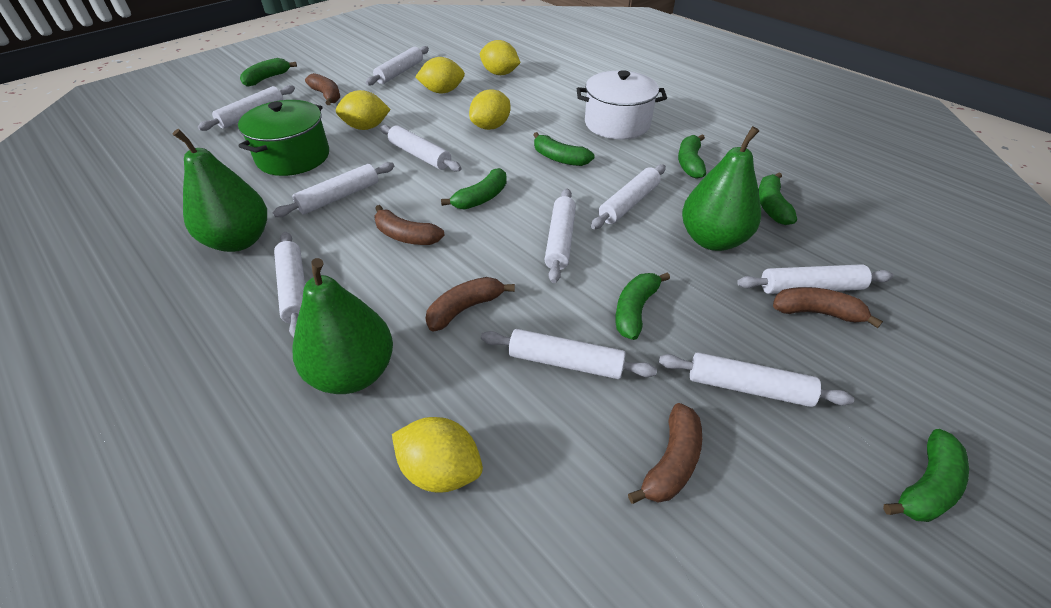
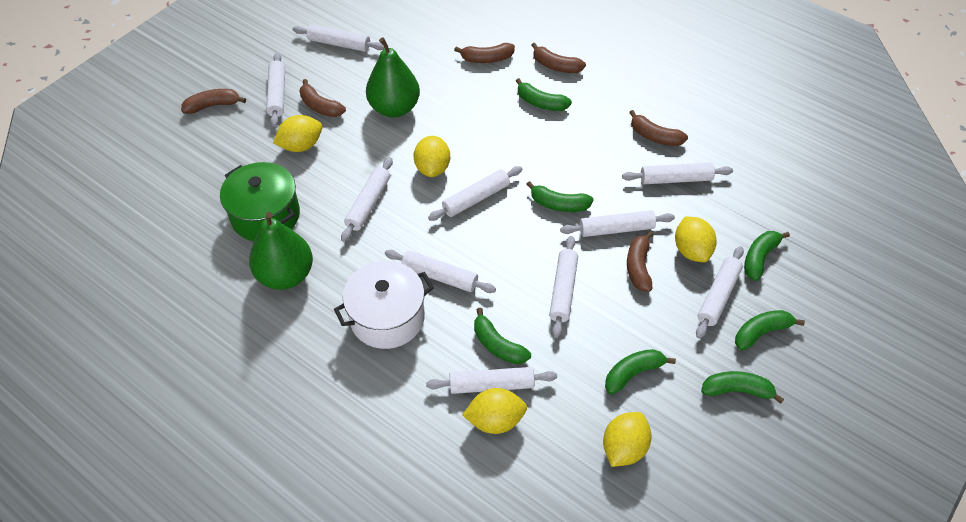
brown banana: 5 -> 6
green pear: 3 -> 2

